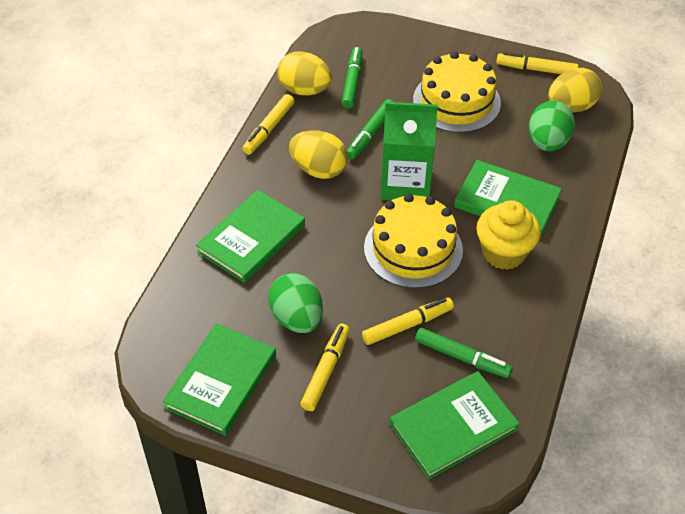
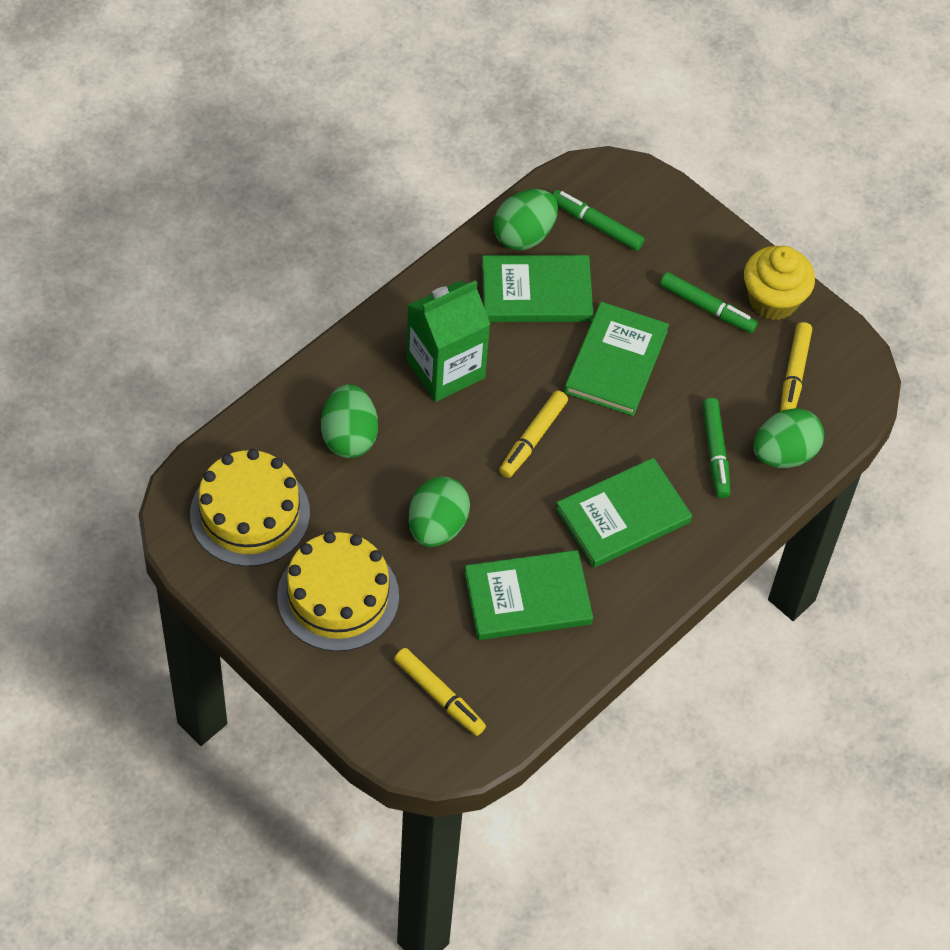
green egg: 2 -> 4
yellow egg: 3 -> 0
yellow marker: 4 -> 3

